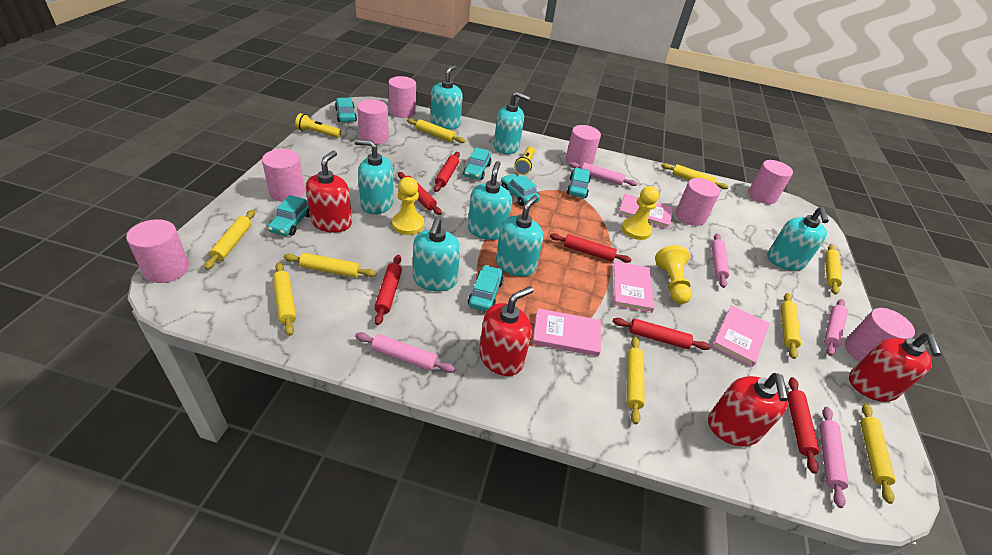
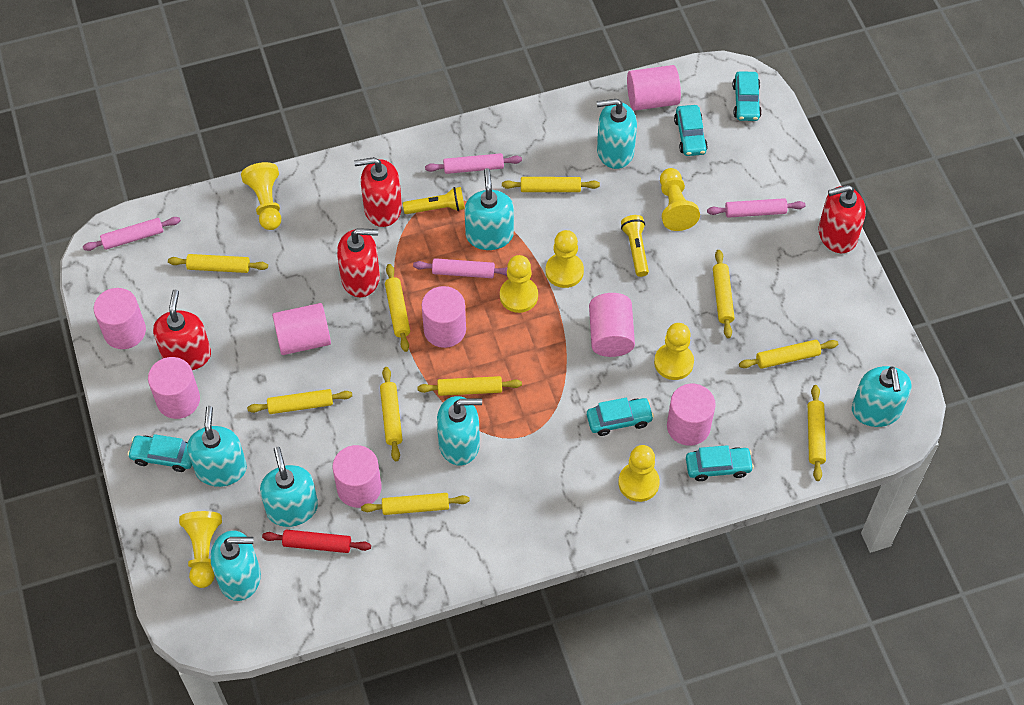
pink book: 4 -> 0
pink rolling pin: 5 -> 4
red rolling pin: 6 -> 1
turquoise car: 6 -> 5
yellow pawn: 3 -> 7
yellow rolling pin: 9 -> 10

